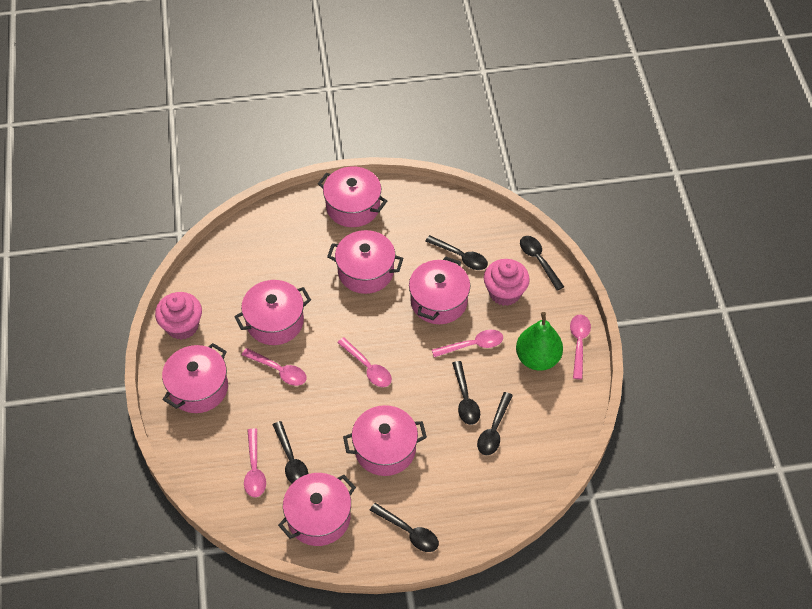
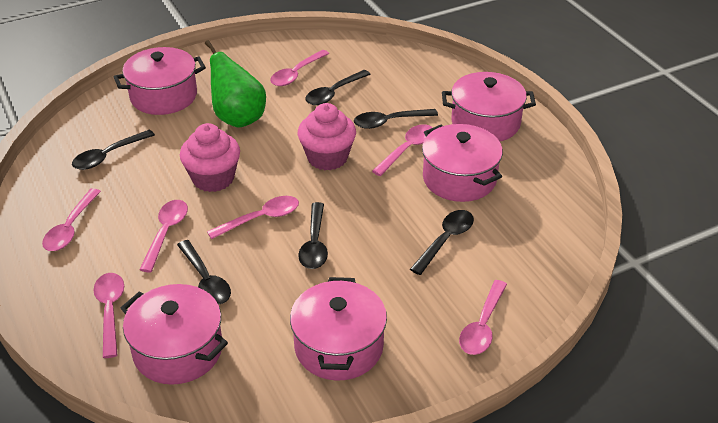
pink pot: 7 -> 5
pink spoon: 5 -> 7

